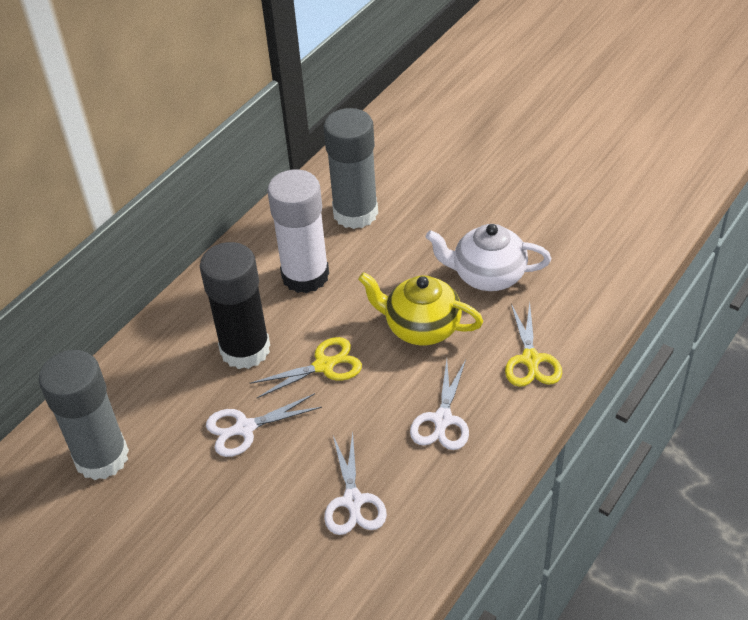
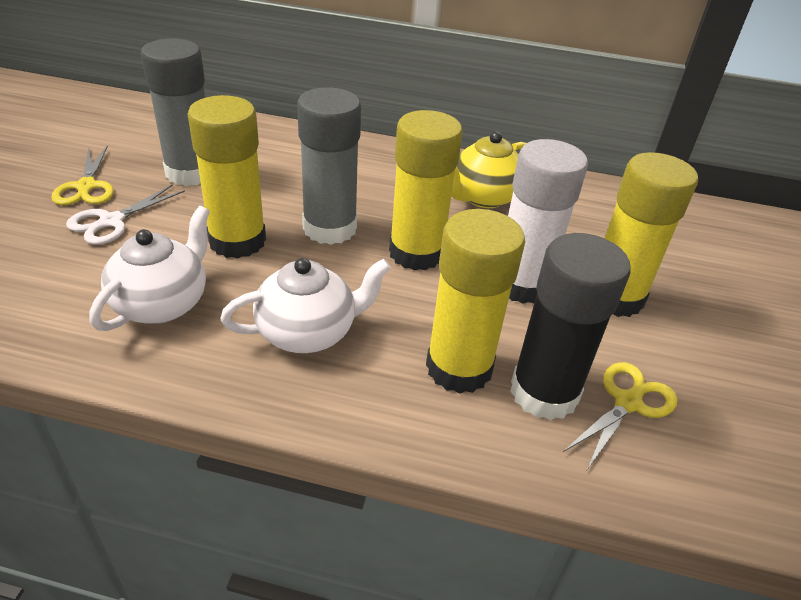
white scissors: 3 -> 1
white teapot: 1 -> 2
yellow glue stick: 0 -> 4

